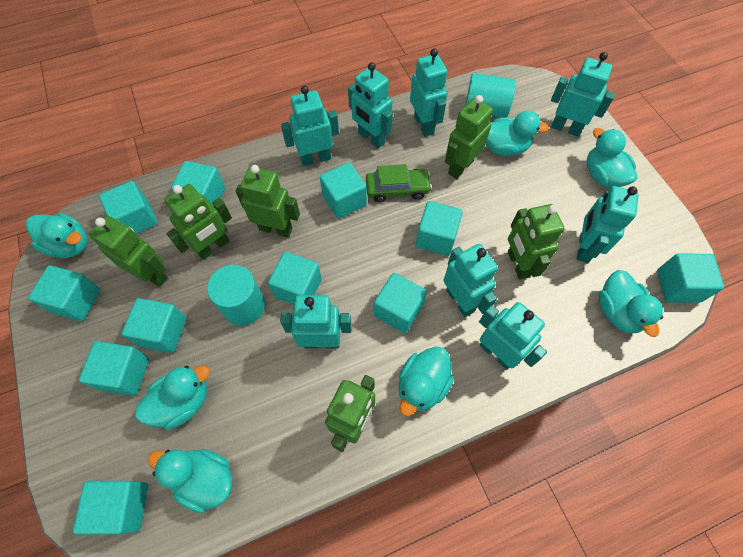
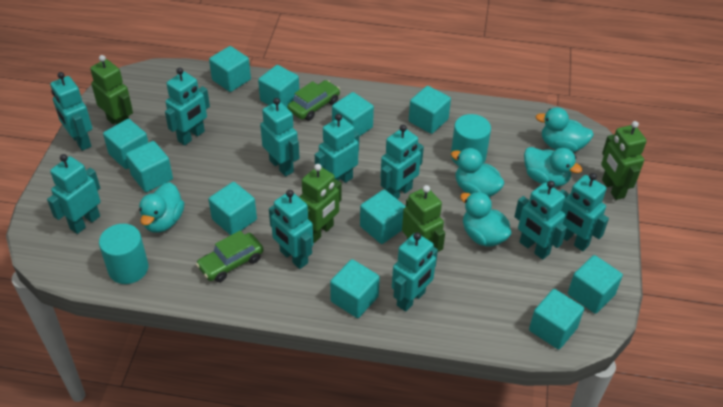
green car: 1 -> 2
green robot: 6 -> 4
turquoise duck: 7 -> 5
turquoise robot: 8 -> 10

